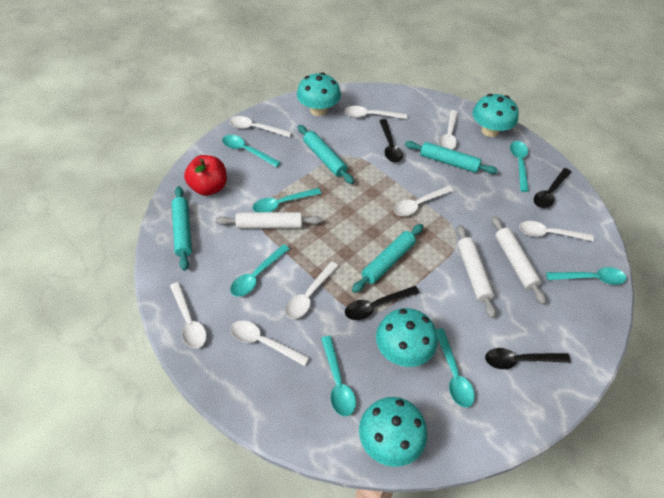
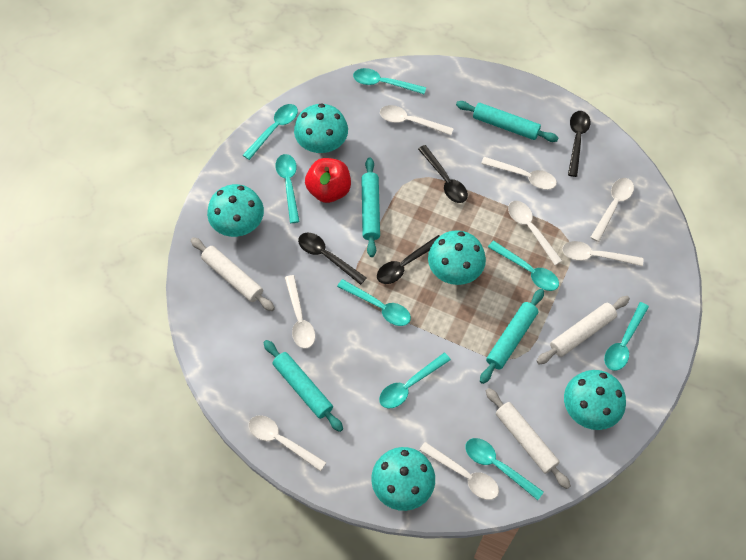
turquoise mushroom: 4 -> 5
turquoise spoon: 7 -> 8

